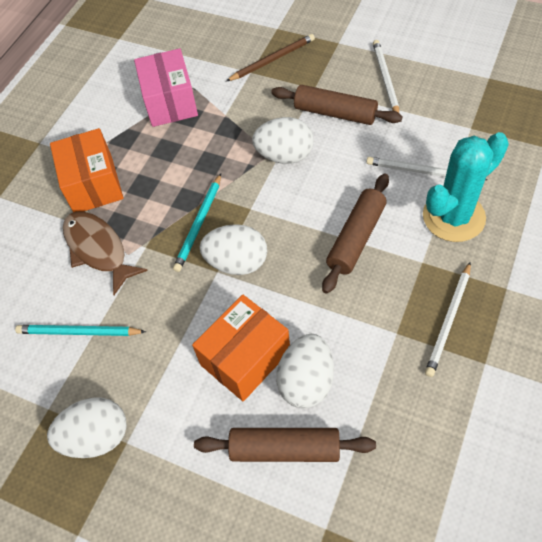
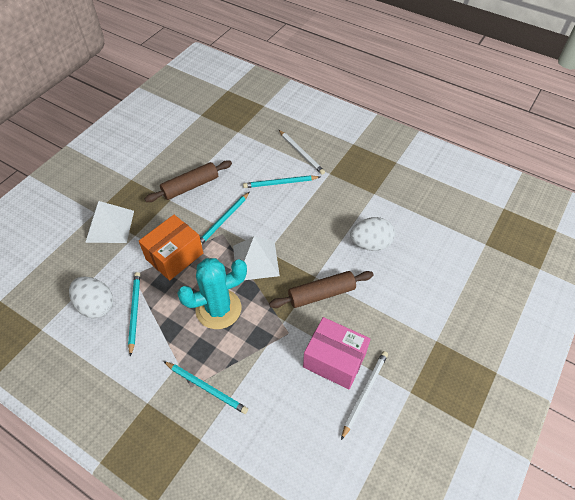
brown fish: 1 -> 0
brown pencil: 1 -> 0
brown rolling pin: 3 -> 2
orange box: 2 -> 1
turquoise pencil: 2 -> 4
white egg: 4 -> 2
white pencil: 3 -> 2
white pyramid: 0 -> 2

